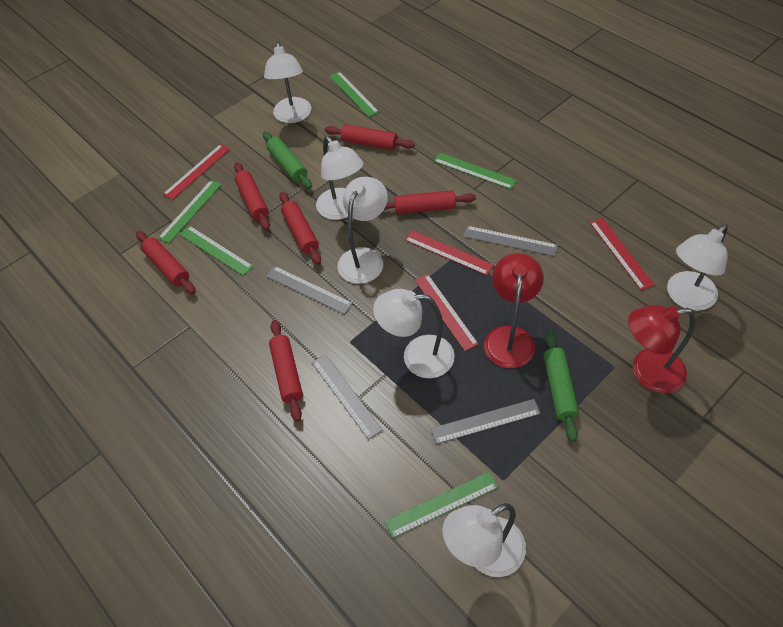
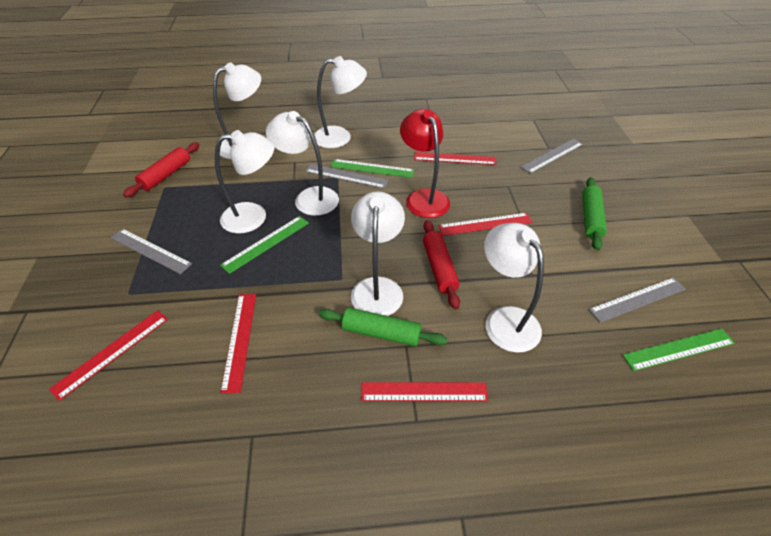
green ruler: 5 -> 3
red lamp: 2 -> 1
red rolling pin: 6 -> 2
red ruler: 4 -> 5

